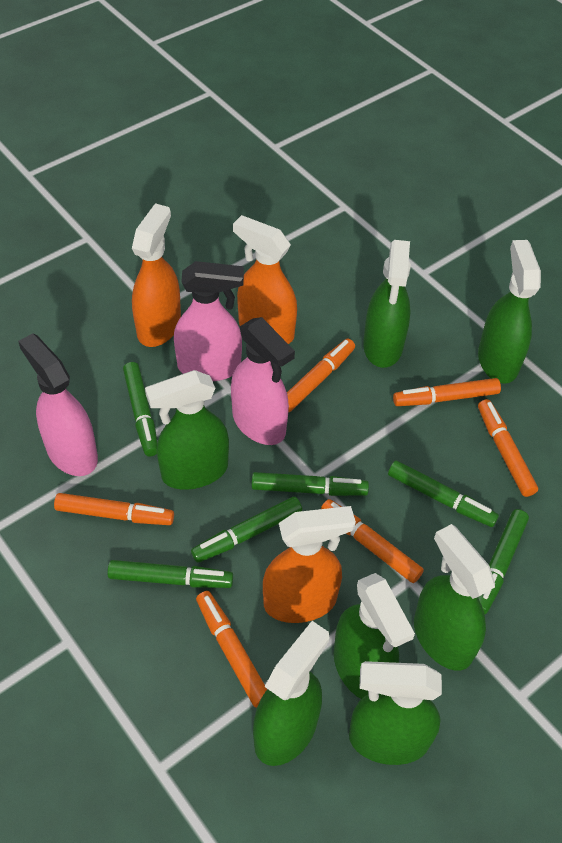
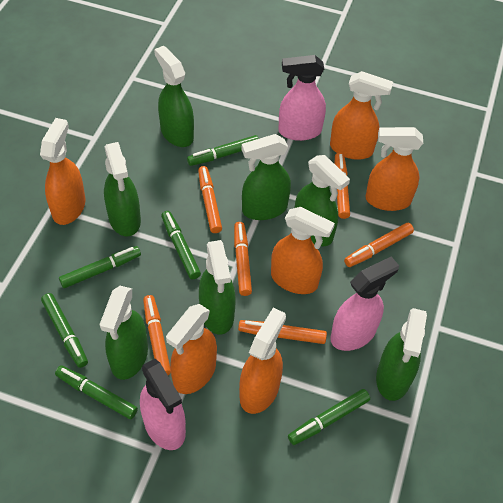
orange spray bottle: 3 -> 6

